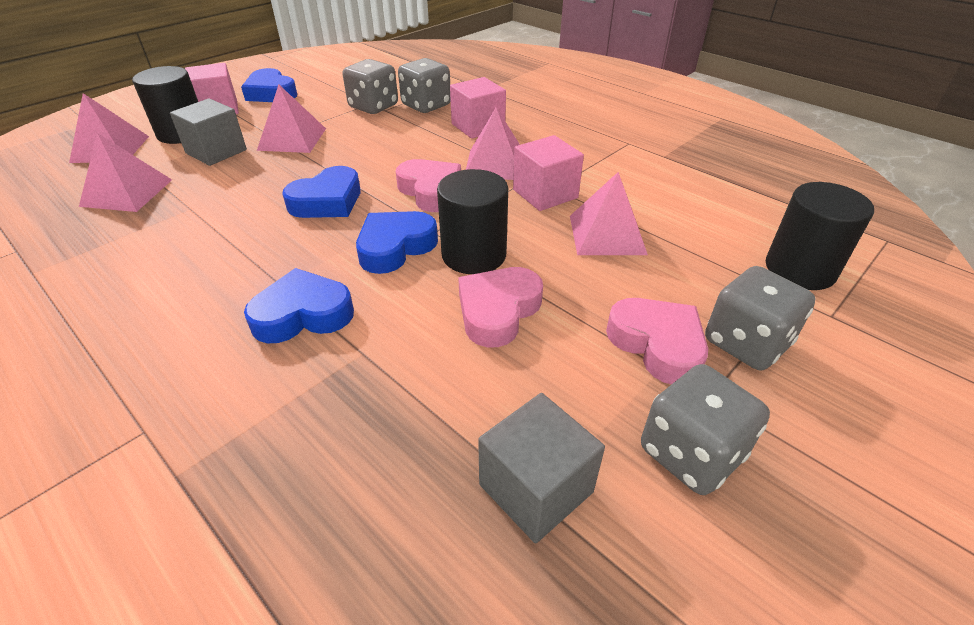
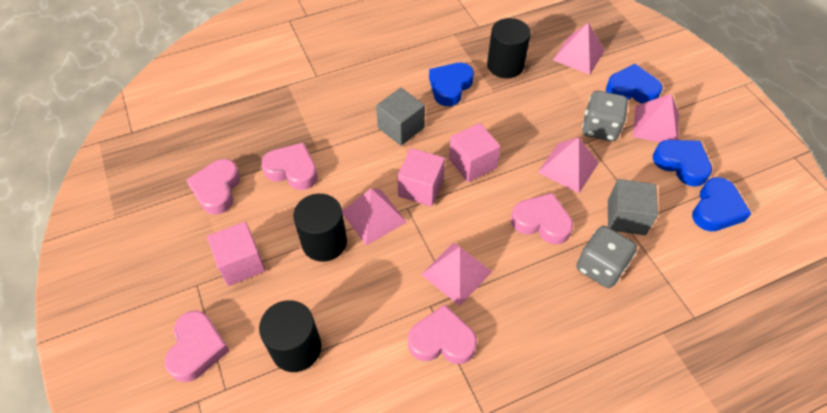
grey dice: 4 -> 2
pink heart: 3 -> 5

